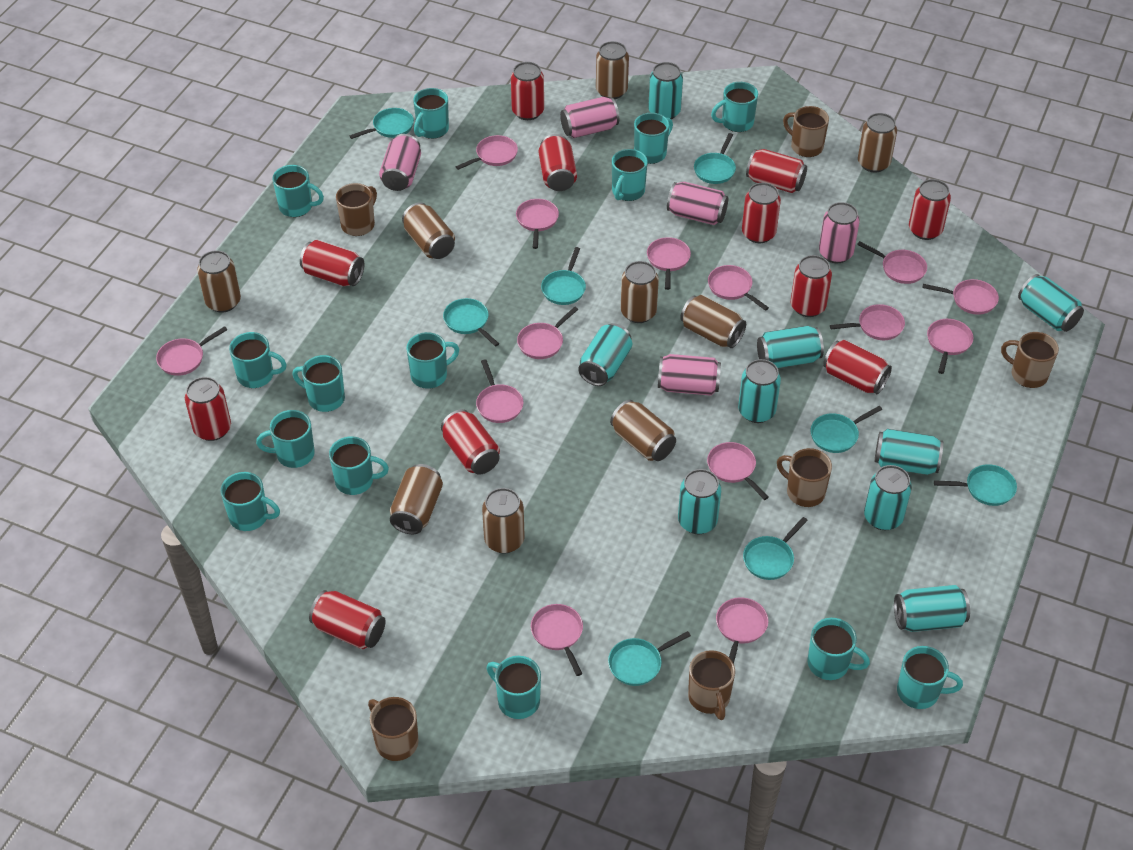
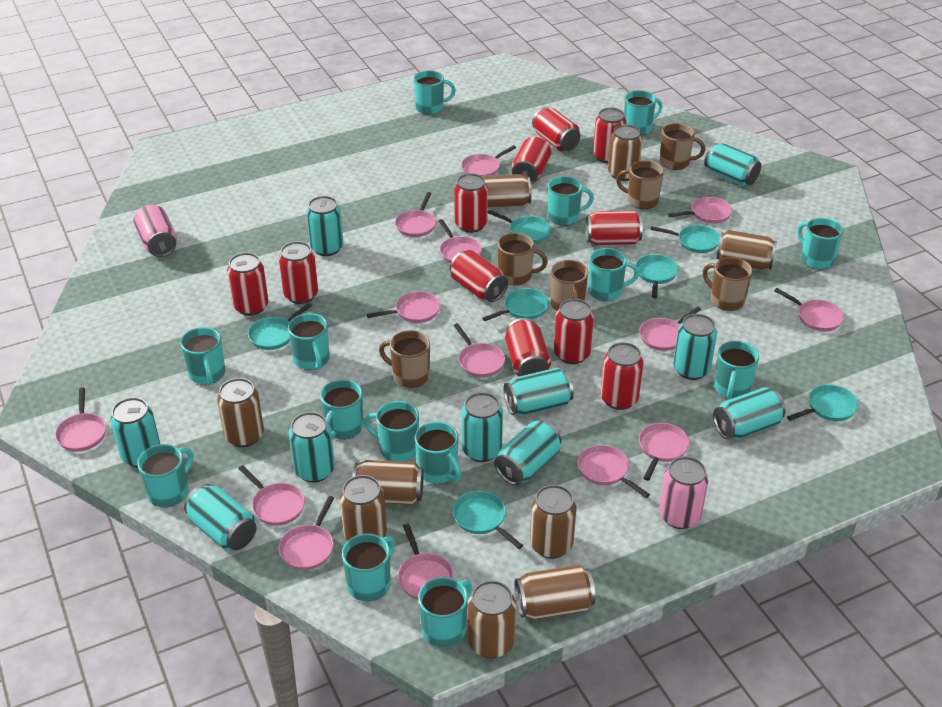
pink can: 5 -> 2
turquoise can: 9 -> 10
turquoise pan: 8 -> 7

